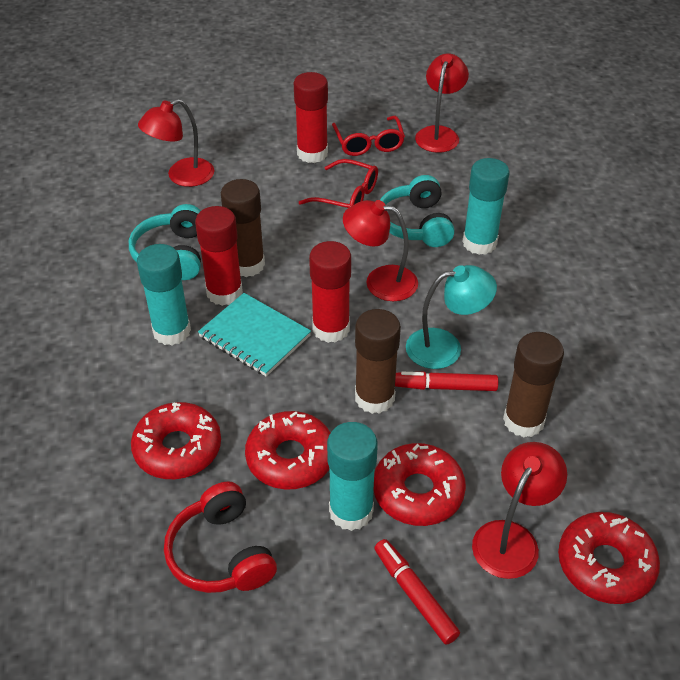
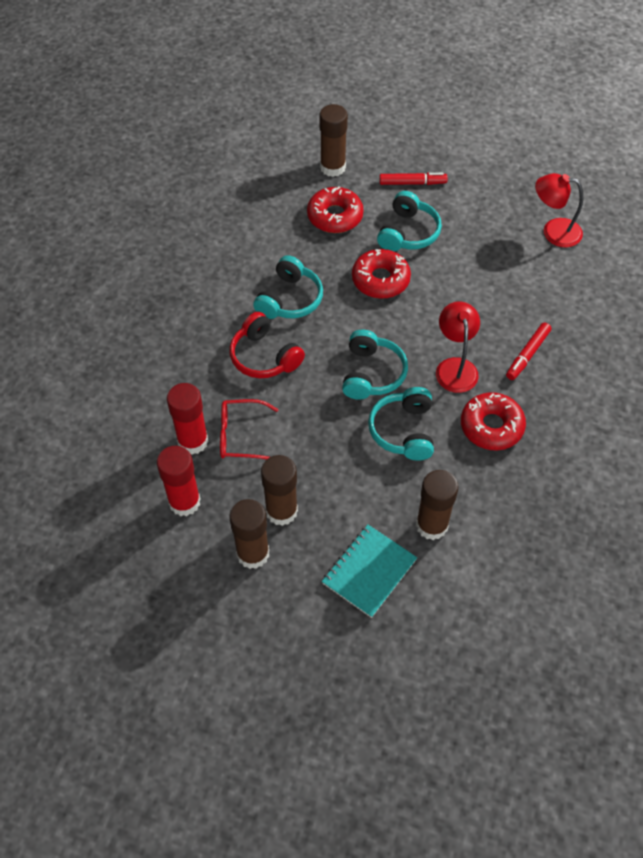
brown glue stick: 3 -> 4
red donut: 4 -> 3
red glasses: 2 -> 1
red glue stick: 3 -> 2
red lamp: 4 -> 2
turquoise glue stick: 3 -> 0
turquoise headphones: 2 -> 4
turquoise lamp: 1 -> 0

